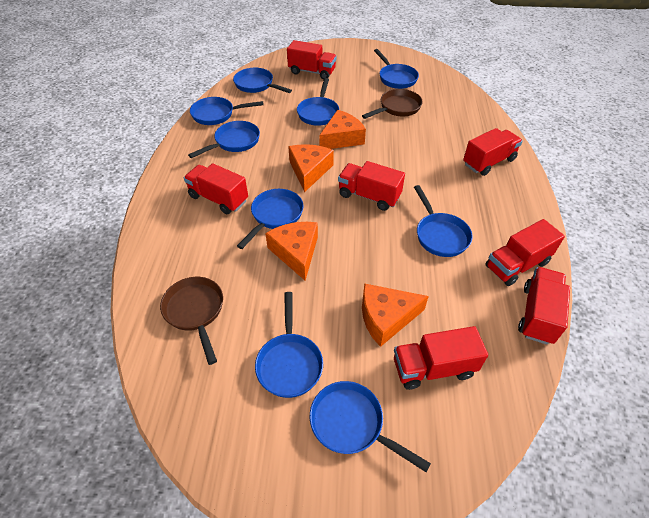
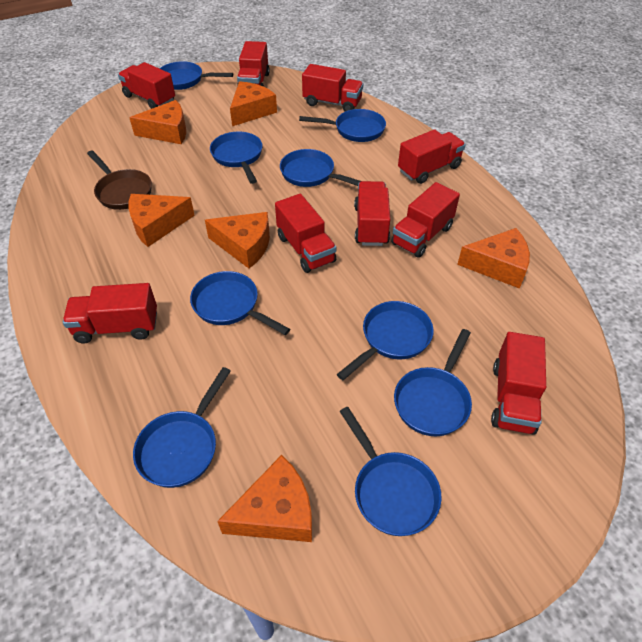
brown pan: 2 -> 1
orange cheese: 4 -> 6
red truck: 7 -> 9

